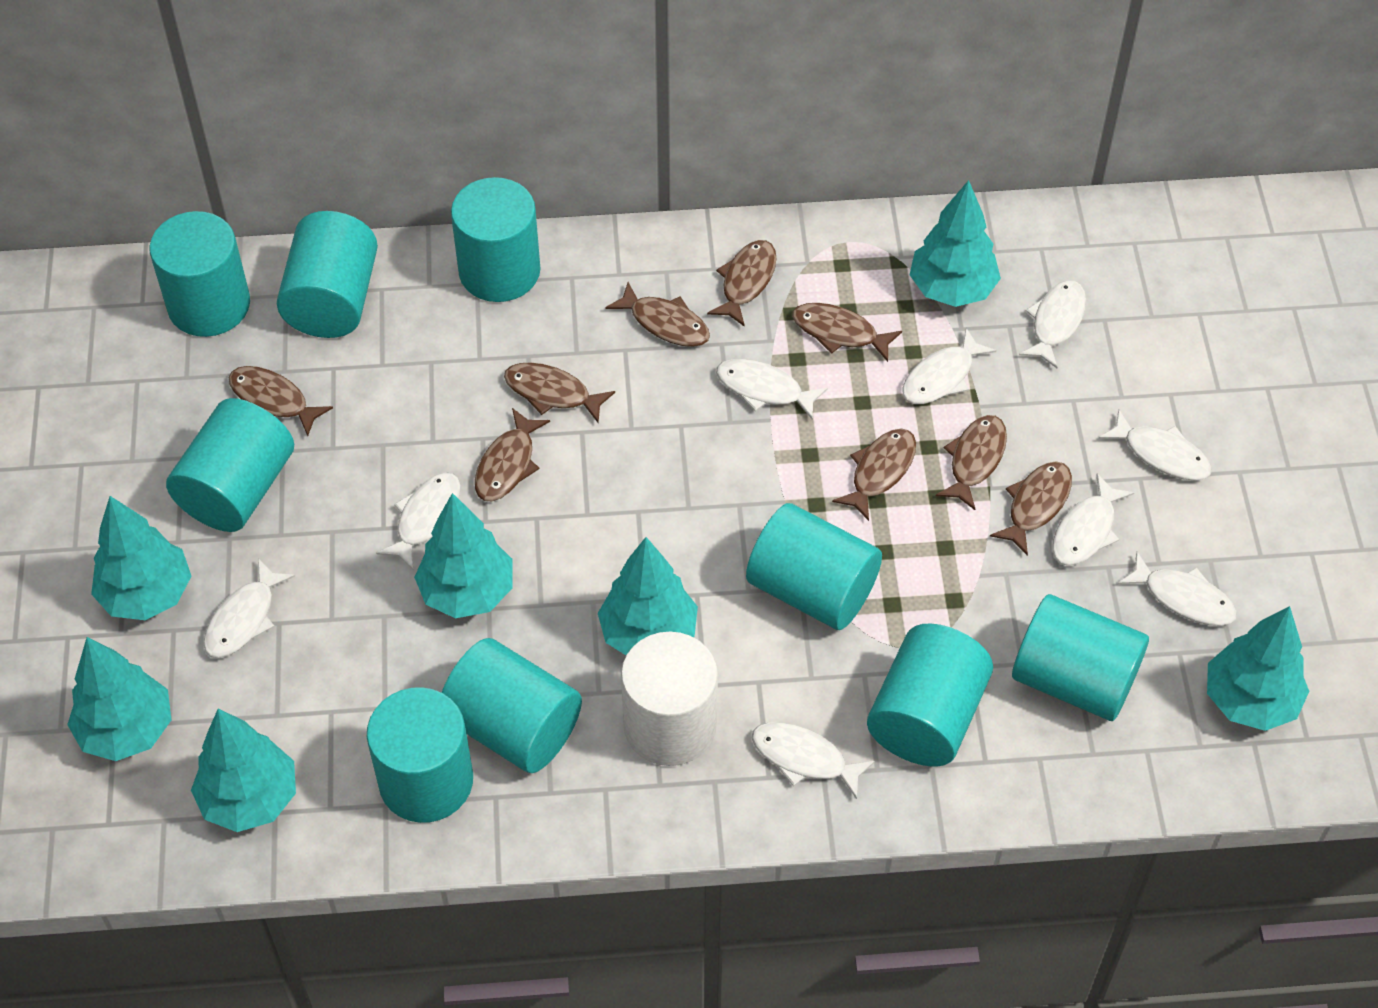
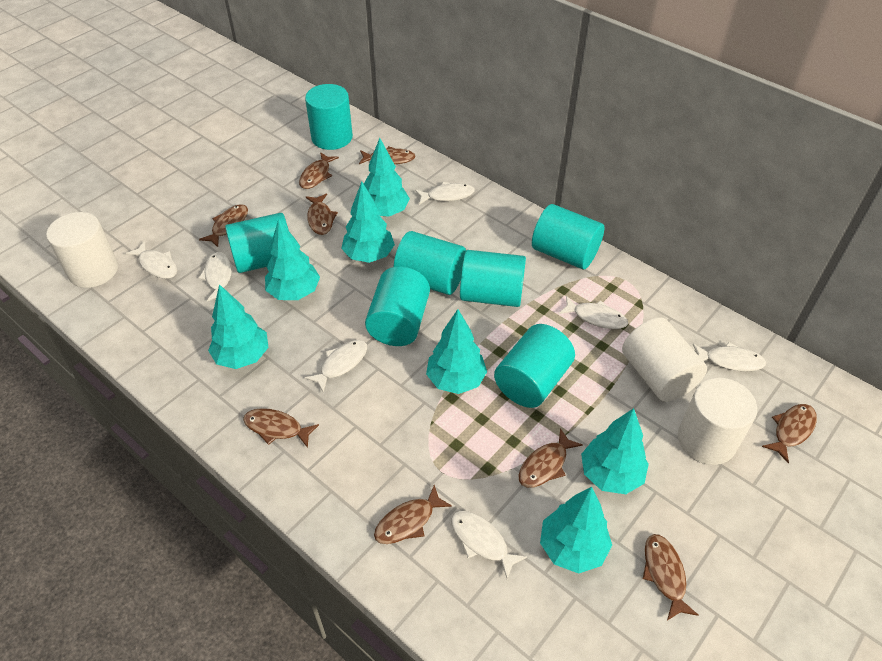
turquoise cylinder: 9 -> 7
white cylinder: 1 -> 3
white fish: 9 -> 7

